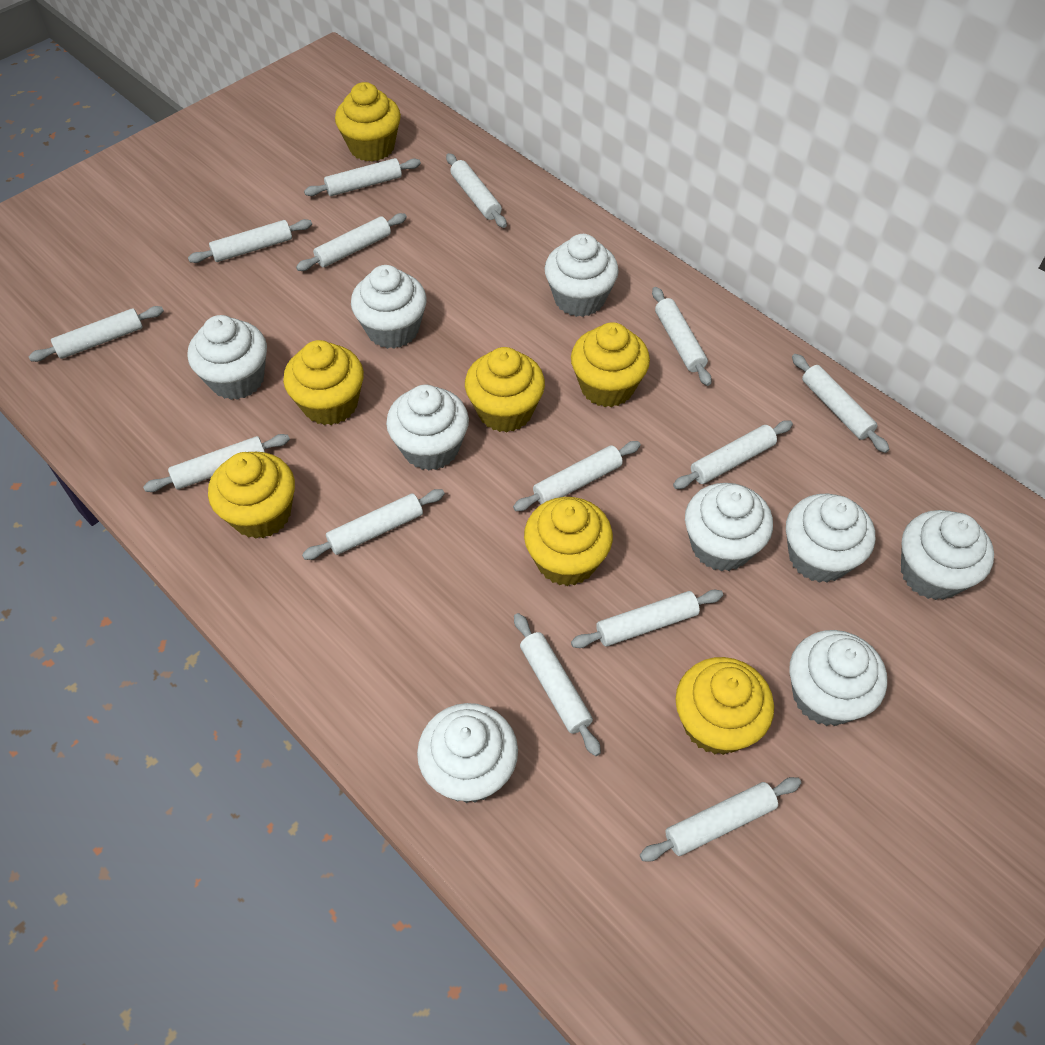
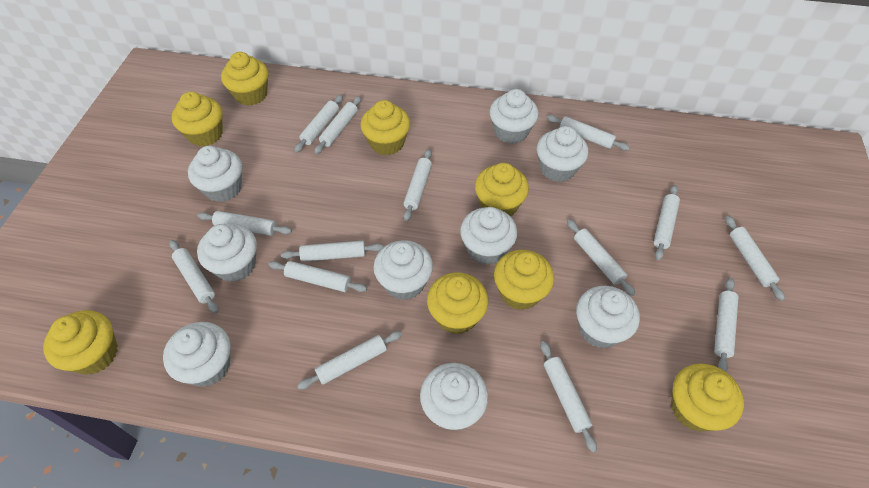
yellow cupcake: 7 -> 8

